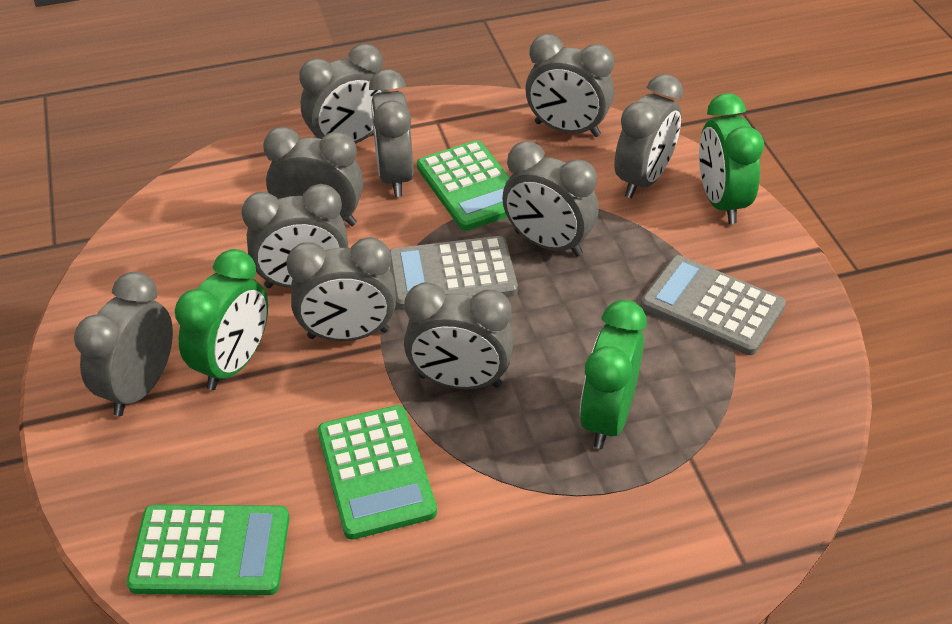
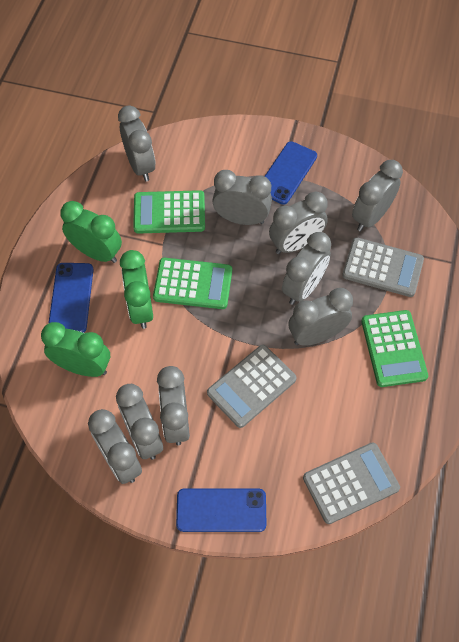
blue phone: 0 -> 3
grey calculator: 2 -> 3
grey clock: 10 -> 9

